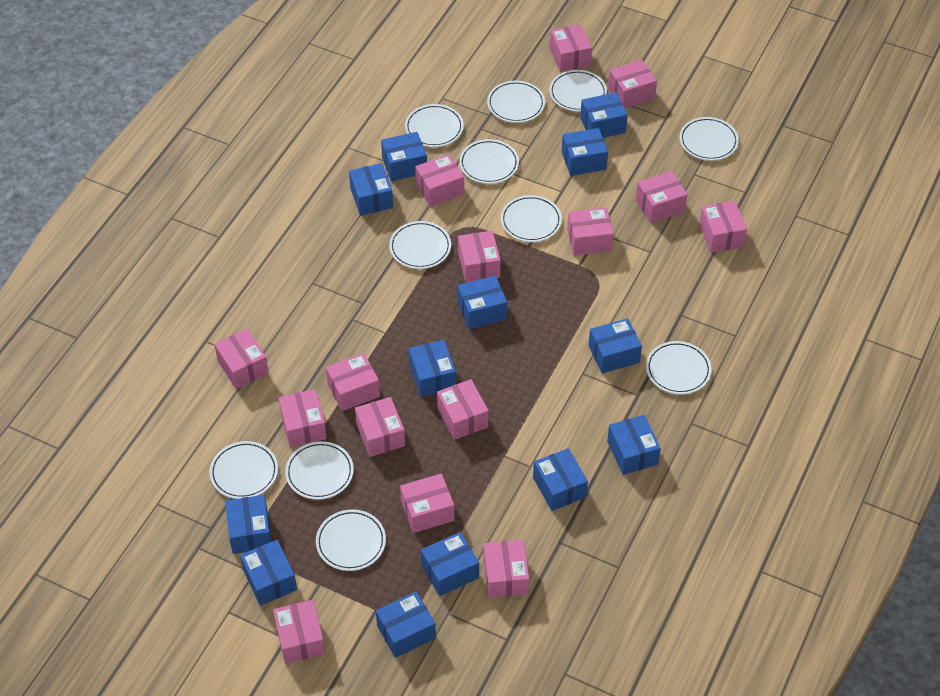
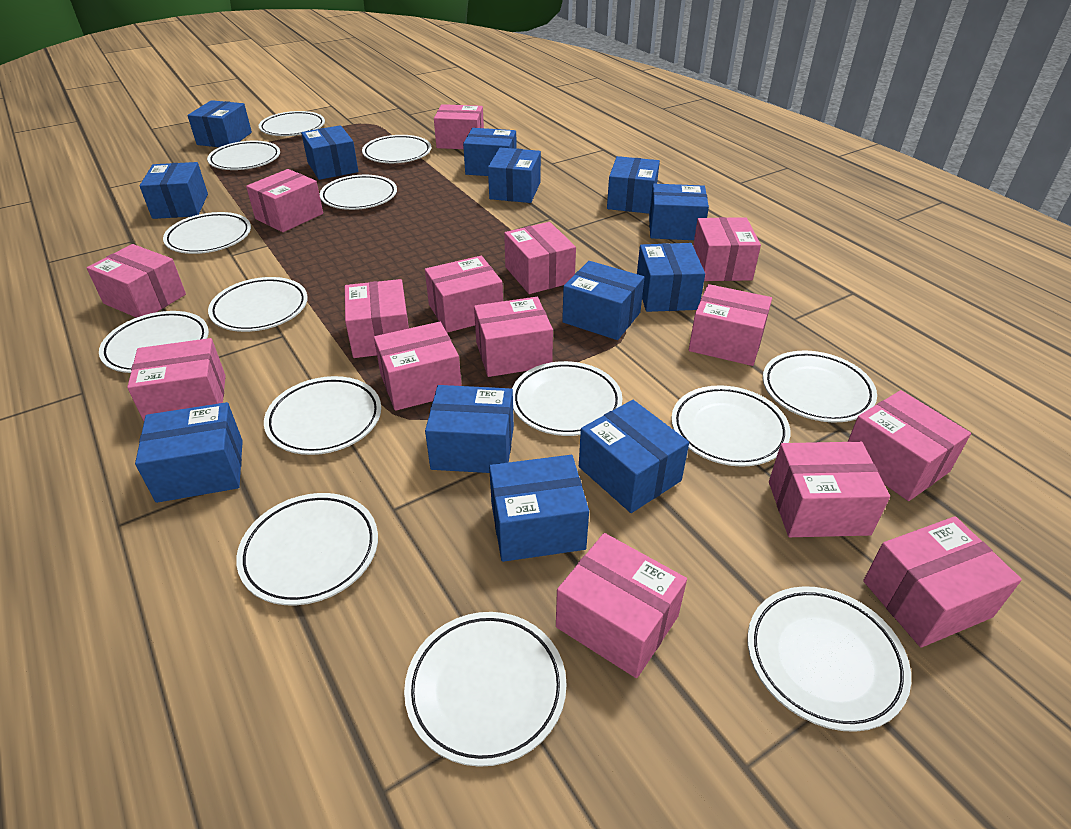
white plate: 11 -> 14

